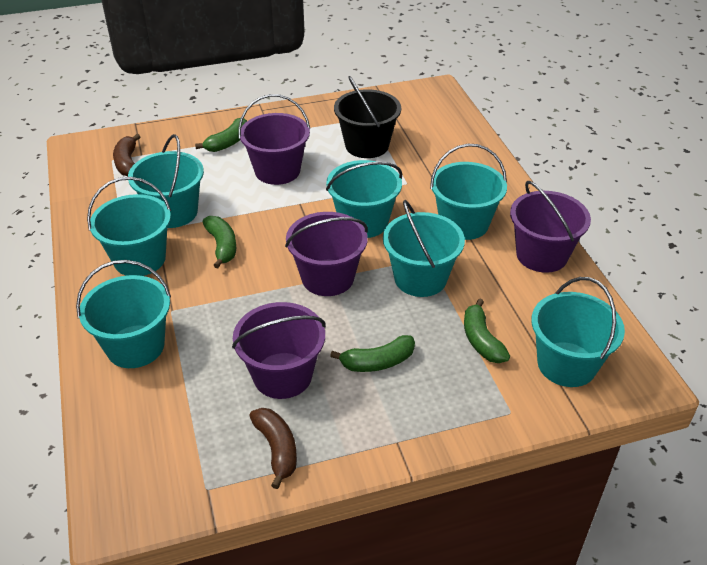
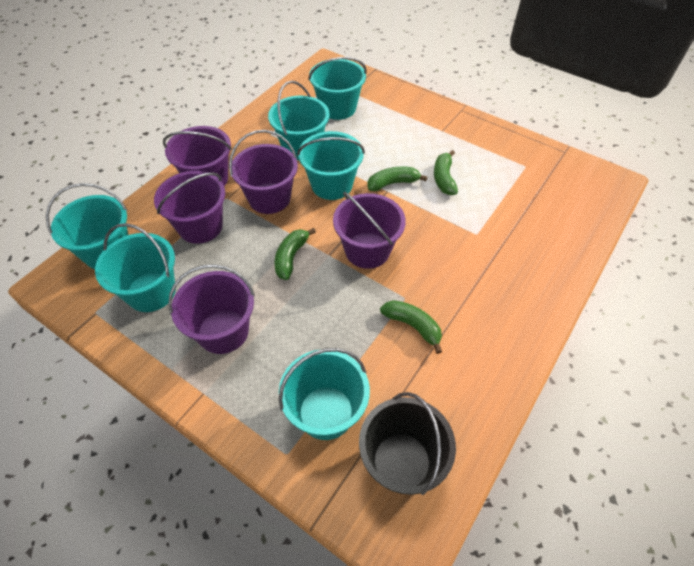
brown banana: 2 -> 0
purple bucket: 4 -> 5
turquoise bucket: 7 -> 6

